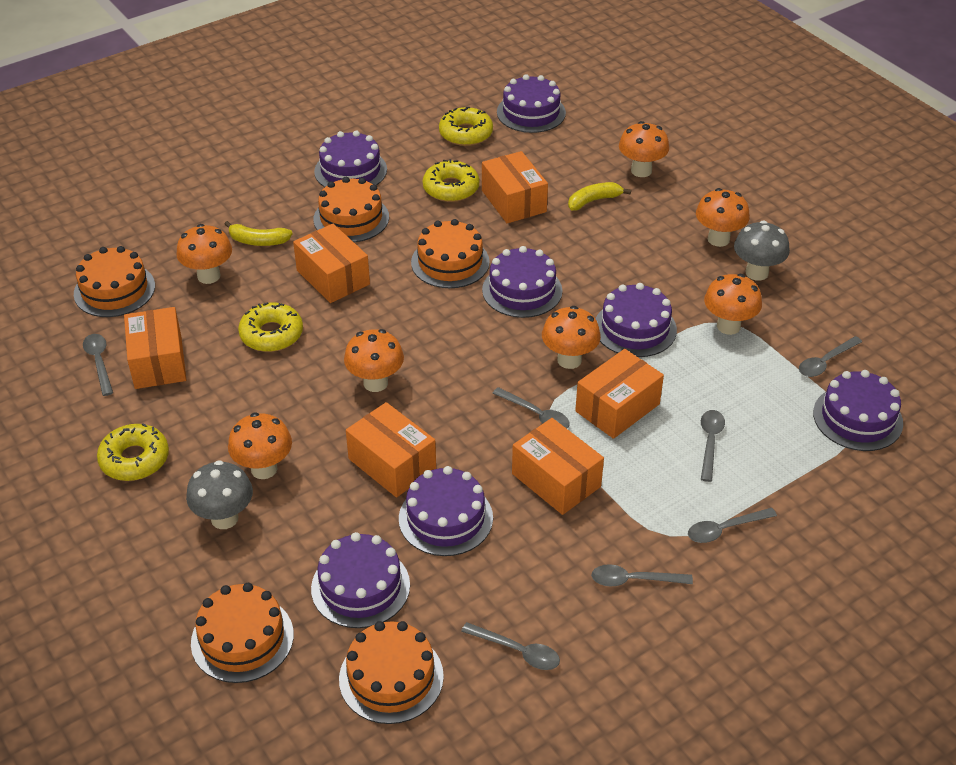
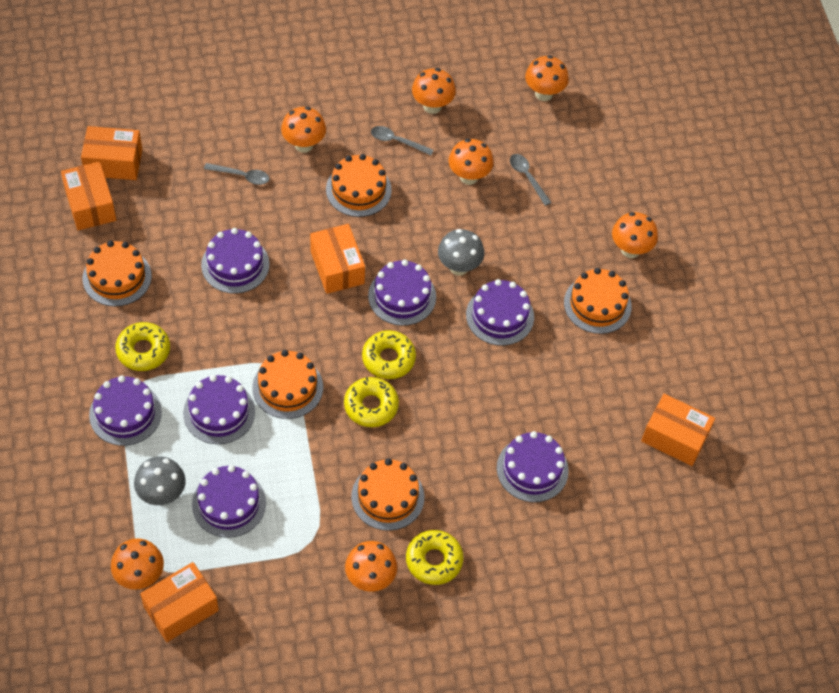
grey spoon: 7 -> 3
orange box: 6 -> 5
yellow banana: 2 -> 0

